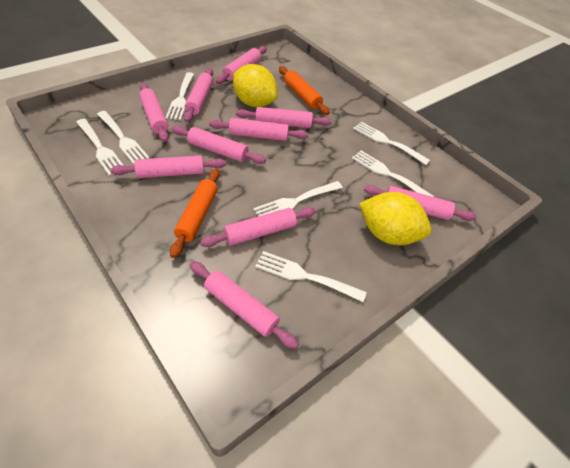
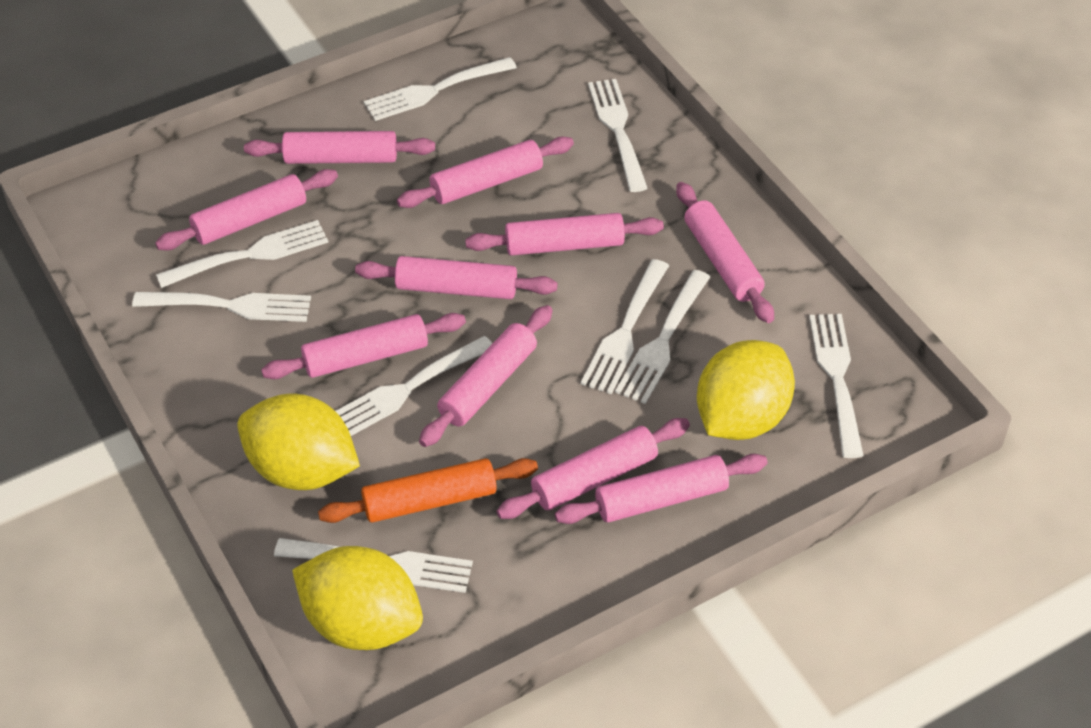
orange rolling pin: 2 -> 1
white fork: 7 -> 9
yellow lemon: 2 -> 3

